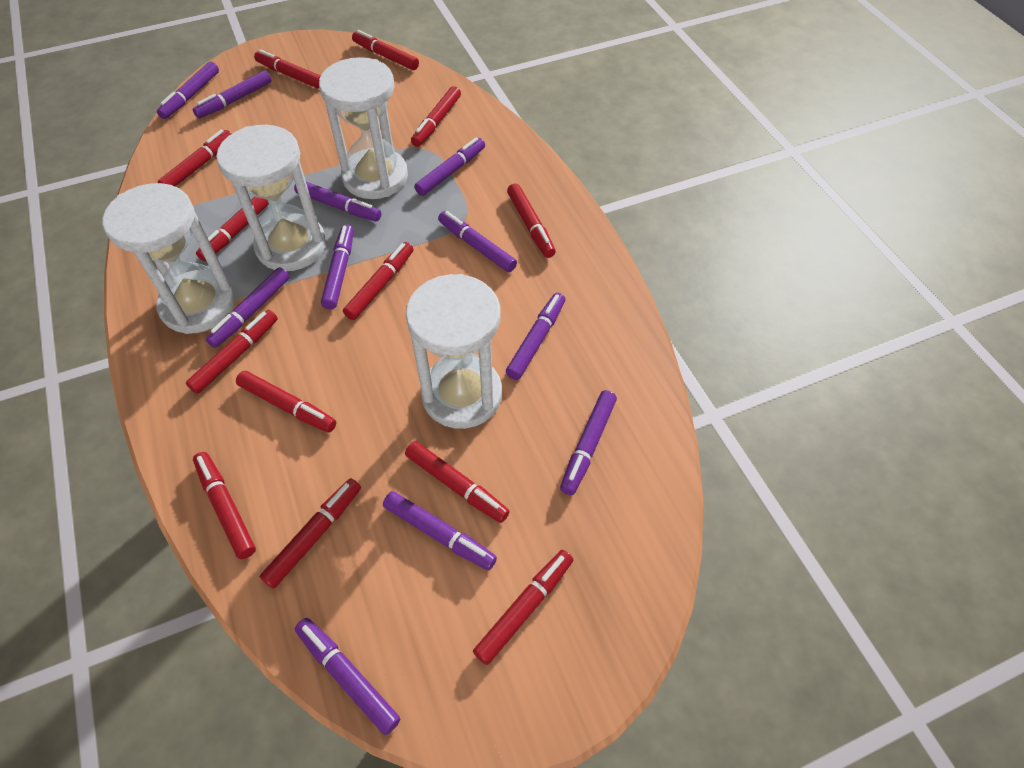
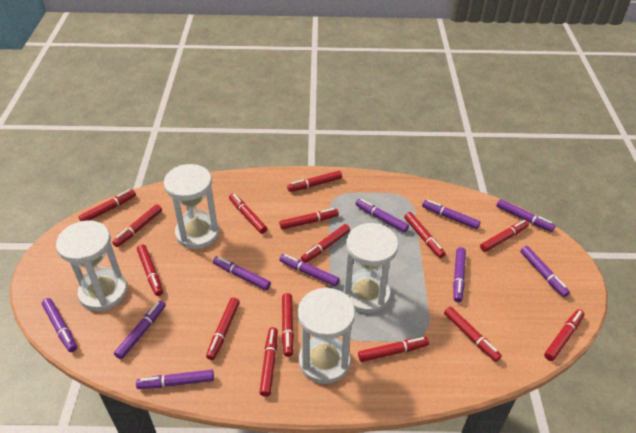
purple marker: 11 -> 10
red marker: 13 -> 15

